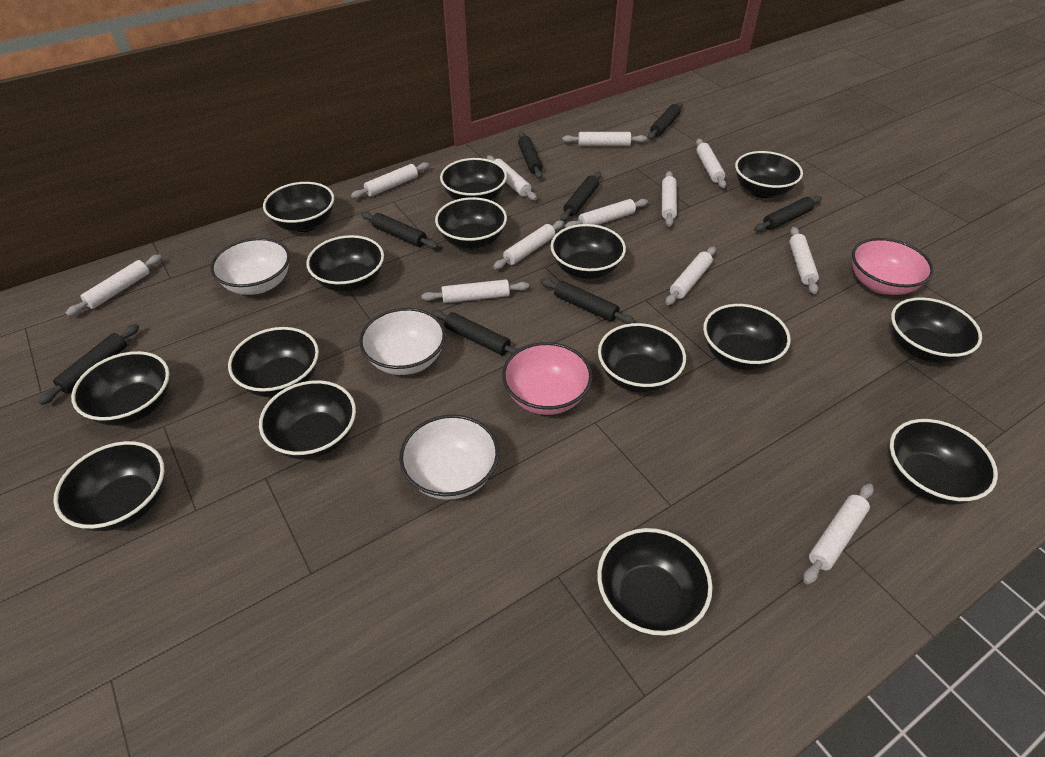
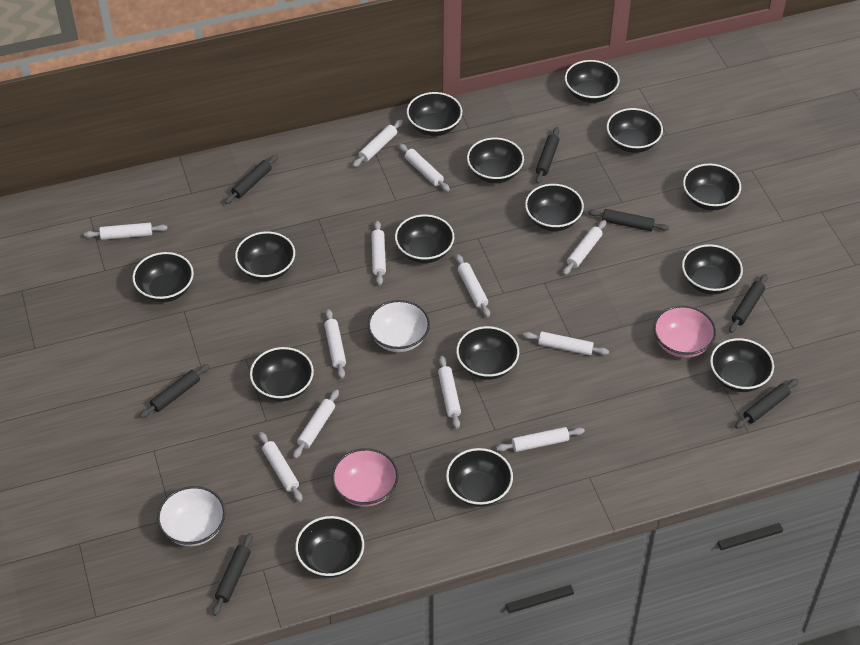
black rolling pin: 8 -> 7
white bowl: 3 -> 2

